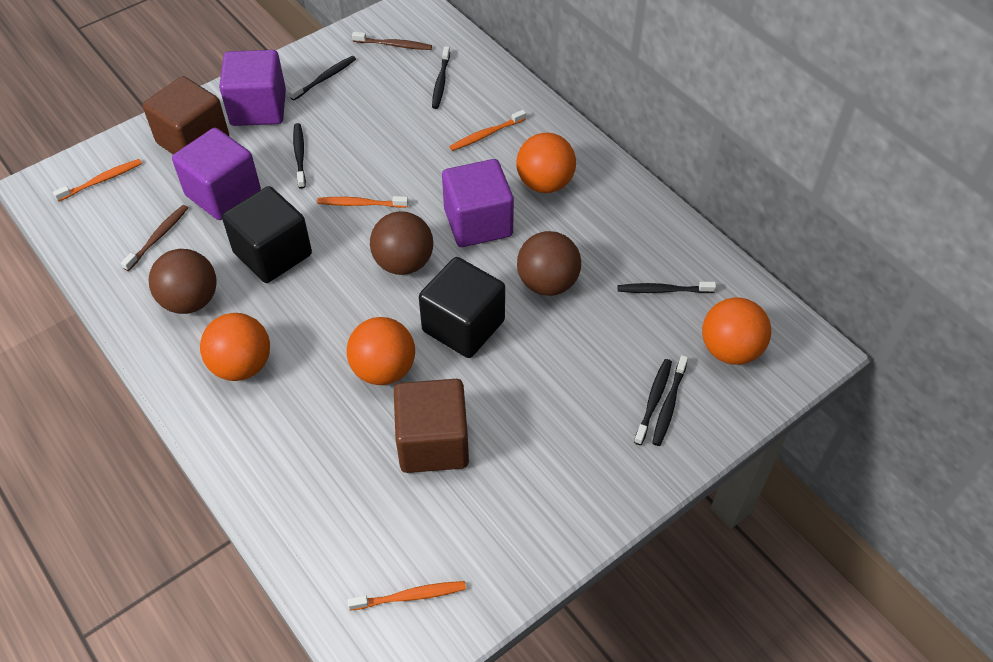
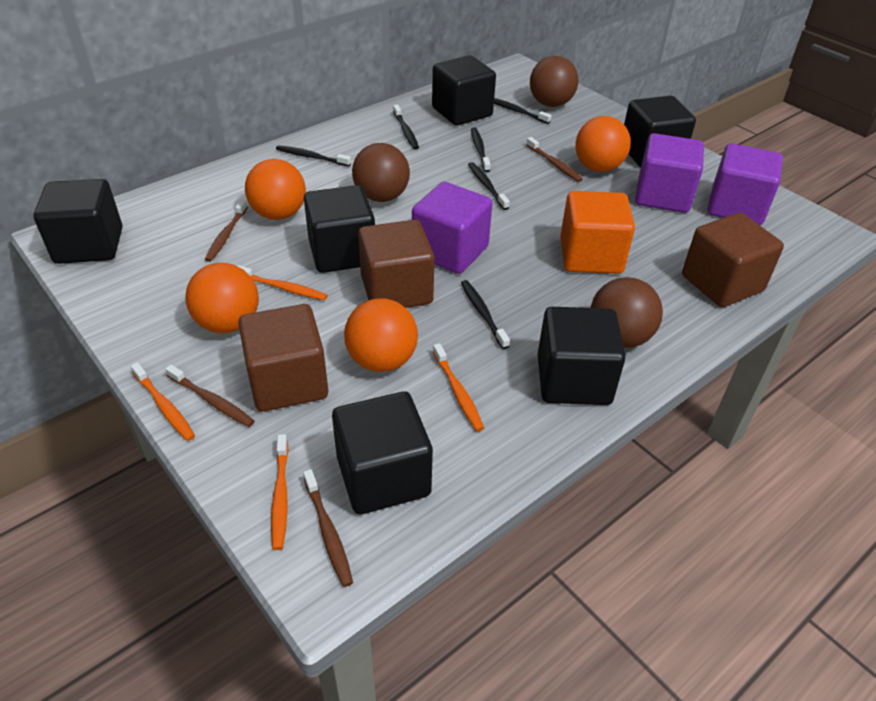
black cube: 2 -> 6
brown cube: 2 -> 3
brown toothbrush: 2 -> 4
orange cube: 0 -> 1

